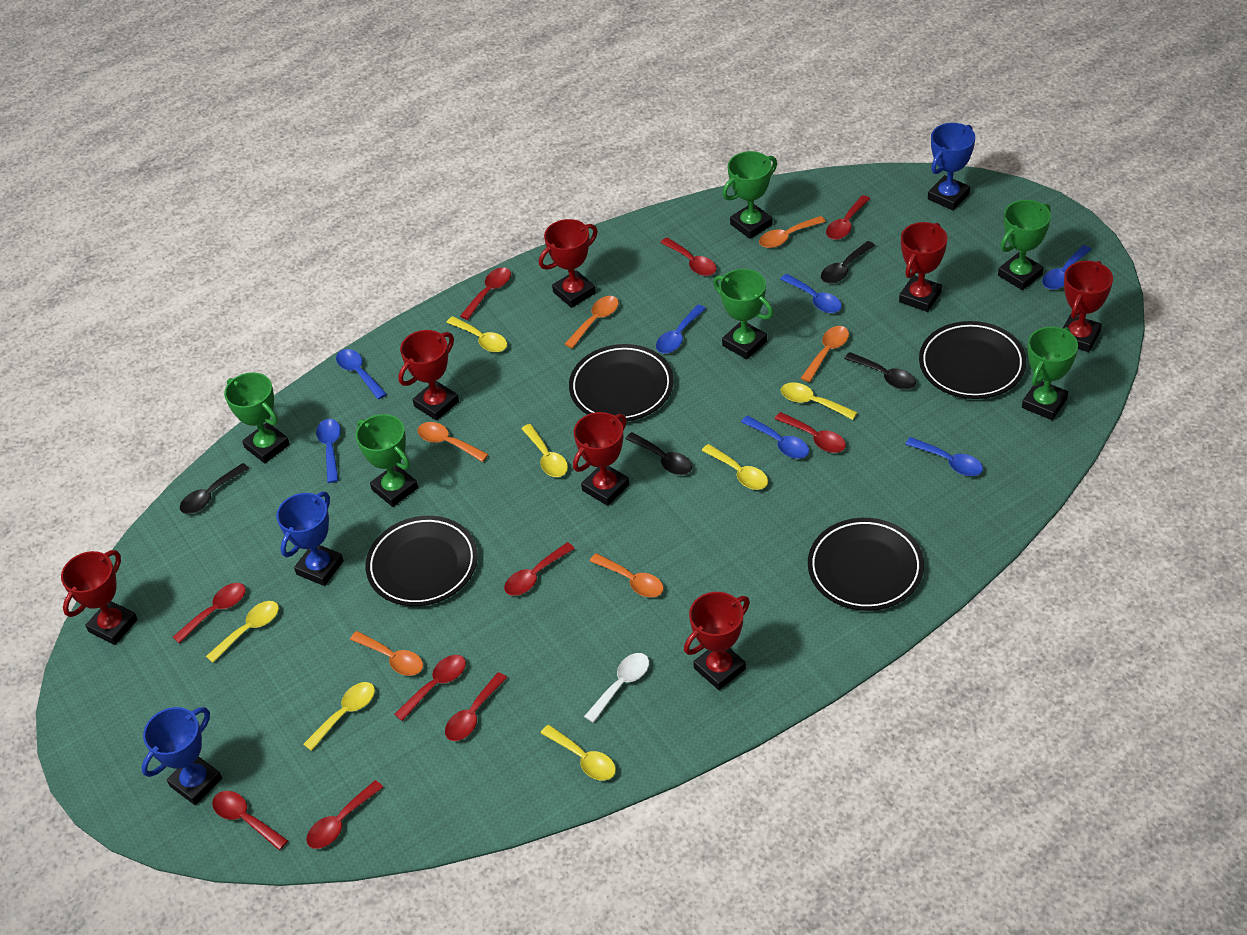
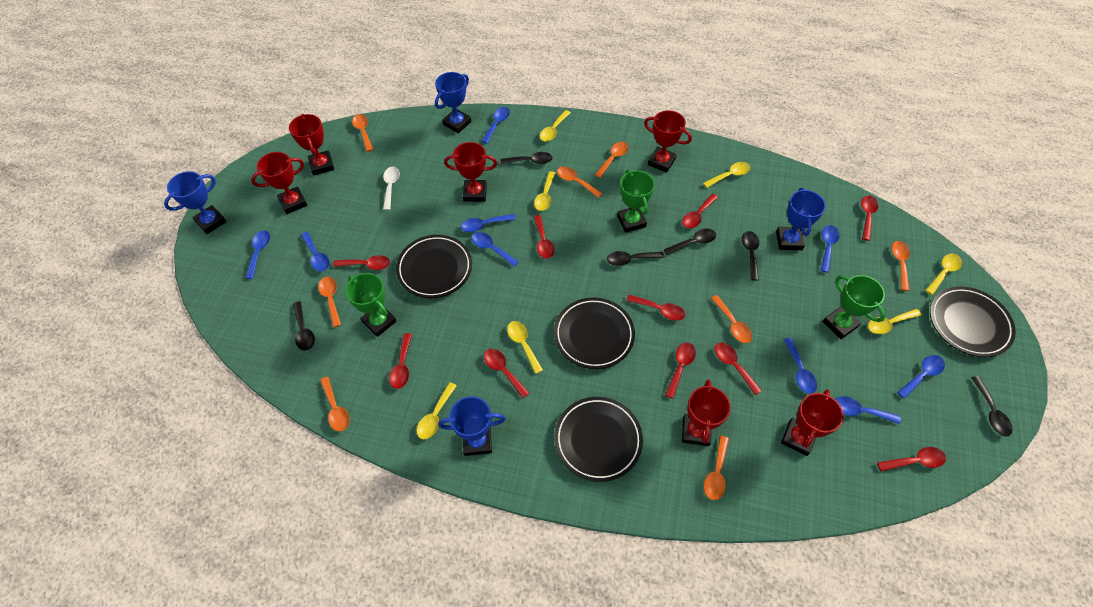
black spoon: 4 -> 6
blue spoon: 7 -> 9
blue trophy: 3 -> 4
green trophy: 6 -> 3
orange spoon: 6 -> 8
red trophy: 7 -> 6

